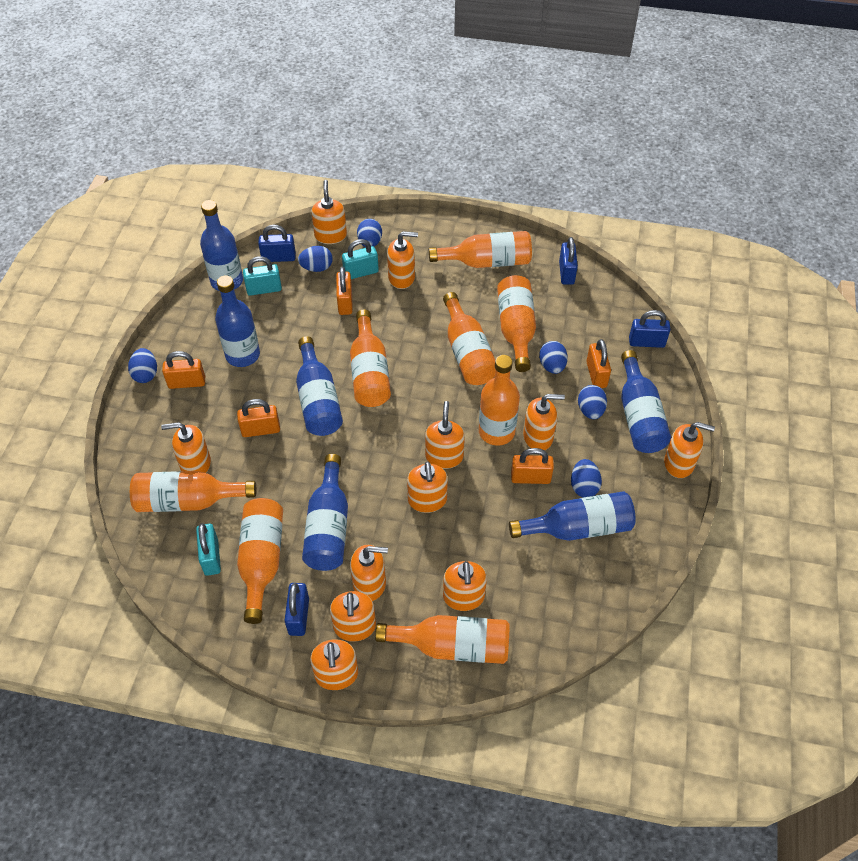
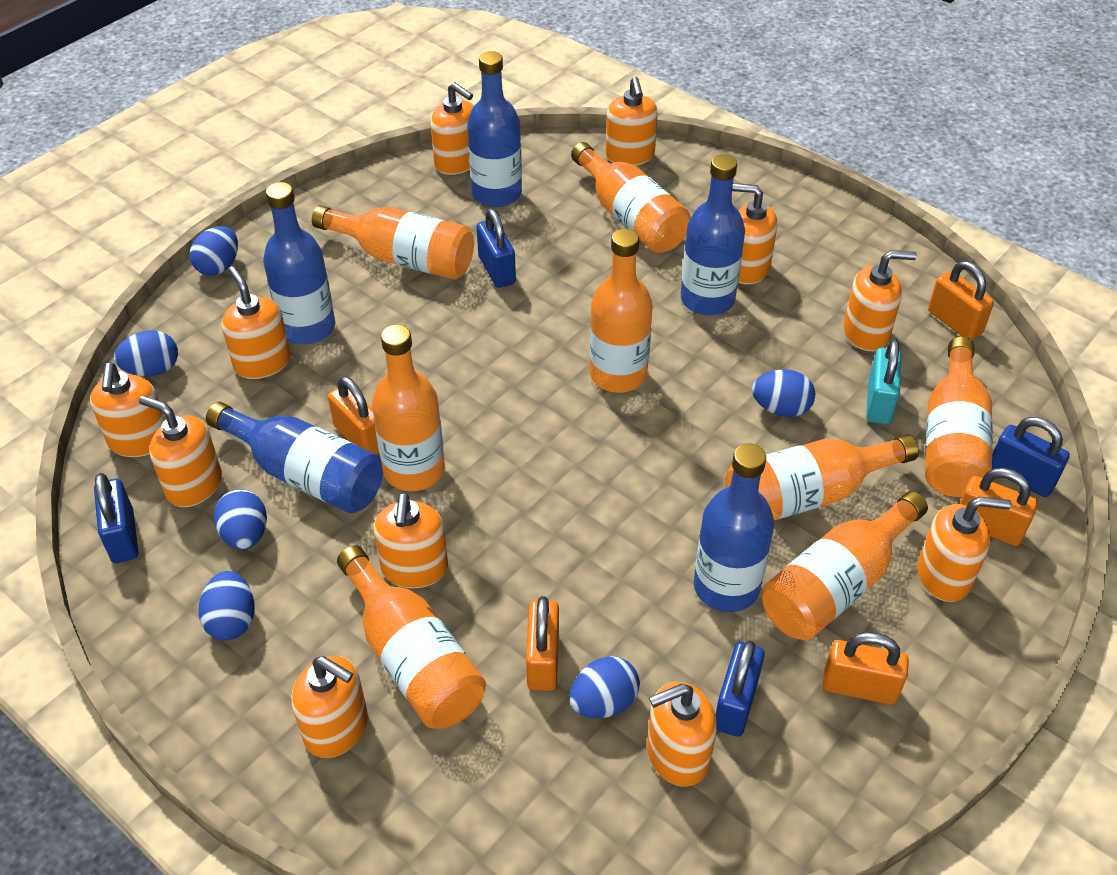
blue bottle: 6 -> 5
turquoise padlock: 3 -> 1

